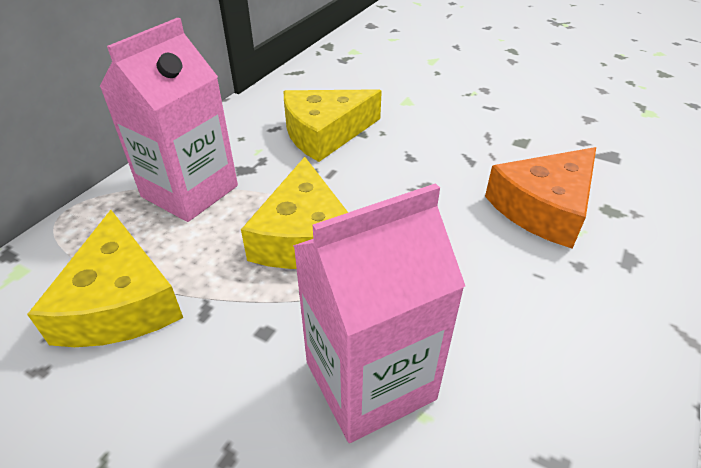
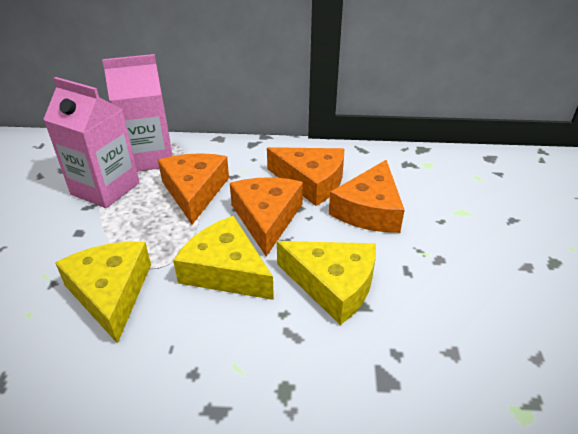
orange cheese: 1 -> 4

